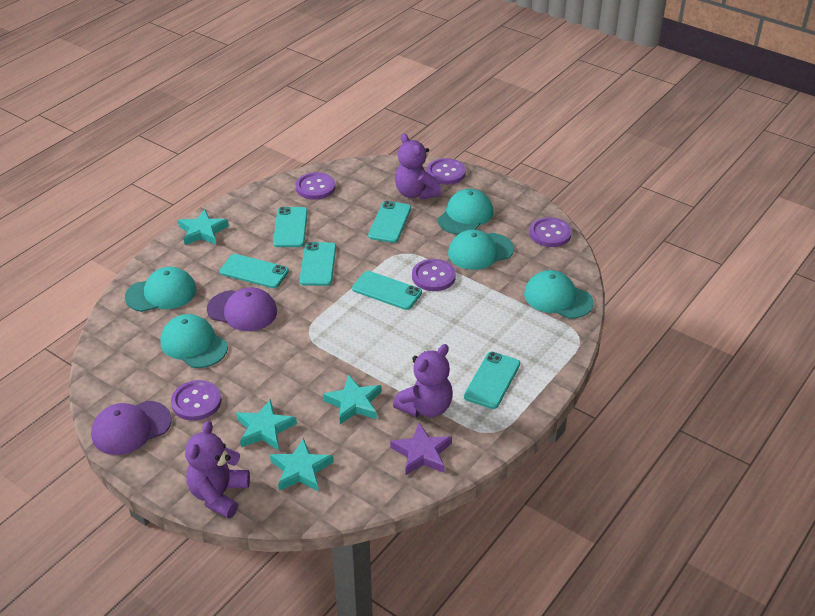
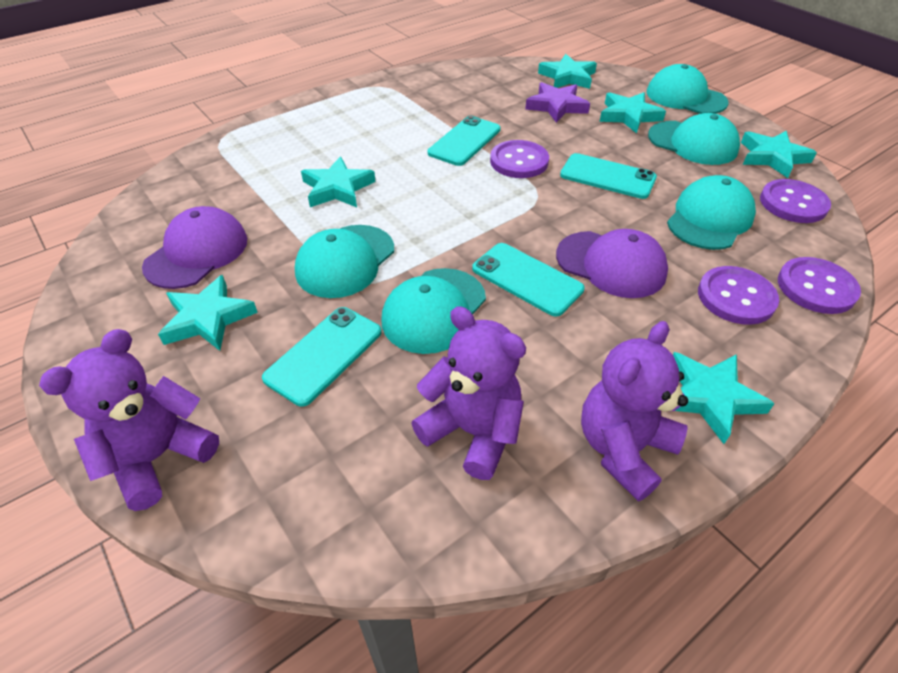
purple button: 5 -> 4
turquoise phone: 6 -> 4
turquoise star: 4 -> 6

